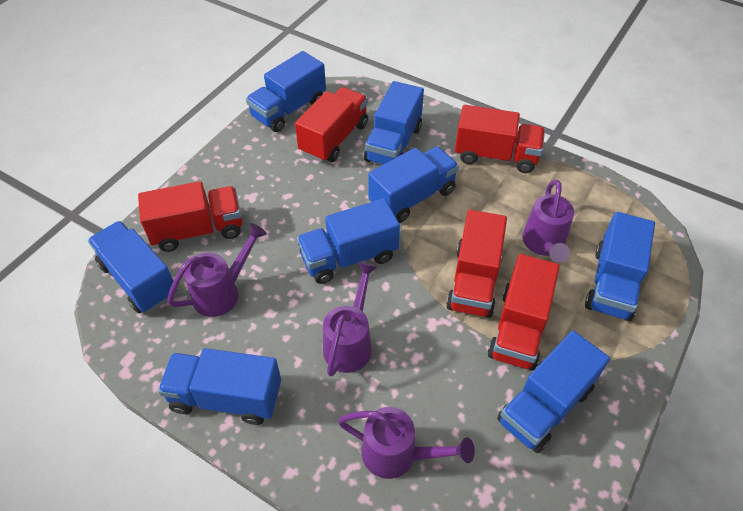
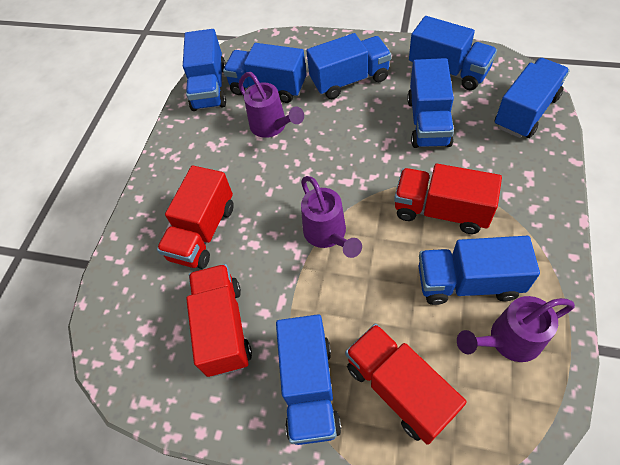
purple watering can: 4 -> 3
red truck: 5 -> 4

